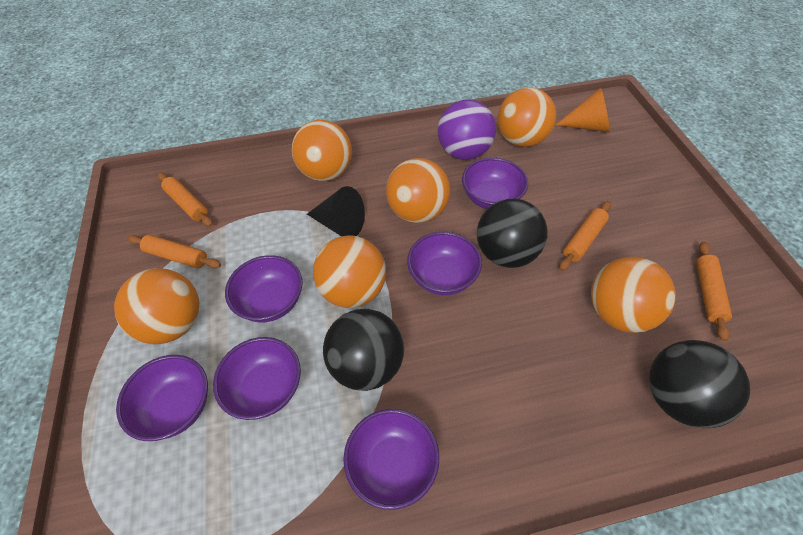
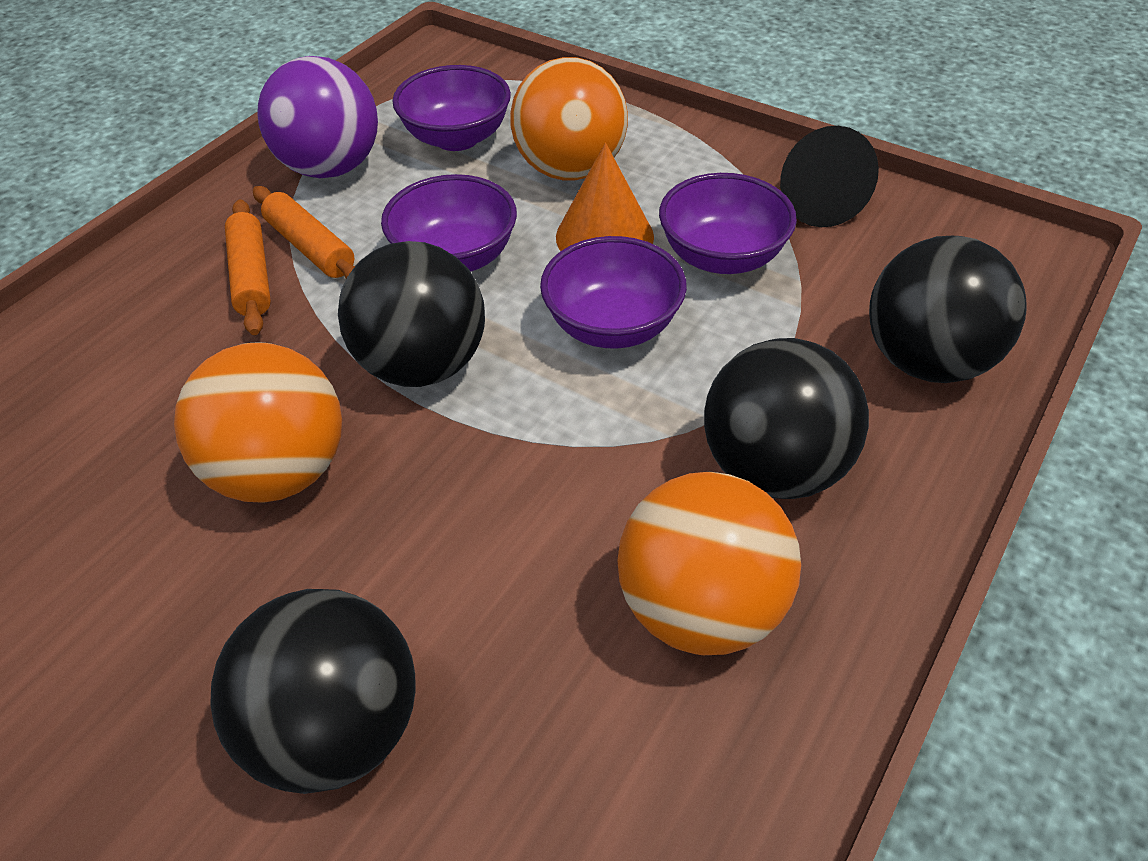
black ball: 3 -> 4
orange ball: 6 -> 3
orange rolling pin: 4 -> 2
purple bowl: 6 -> 4

